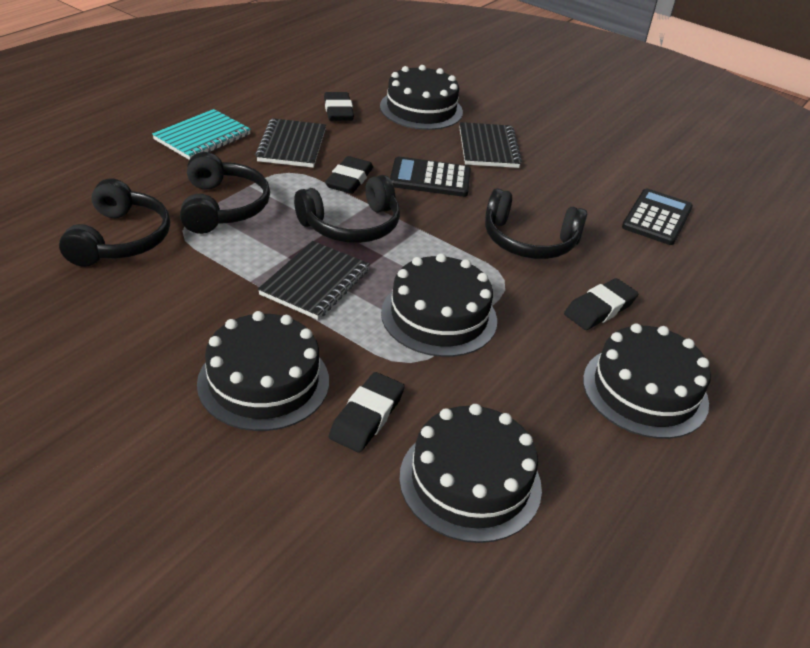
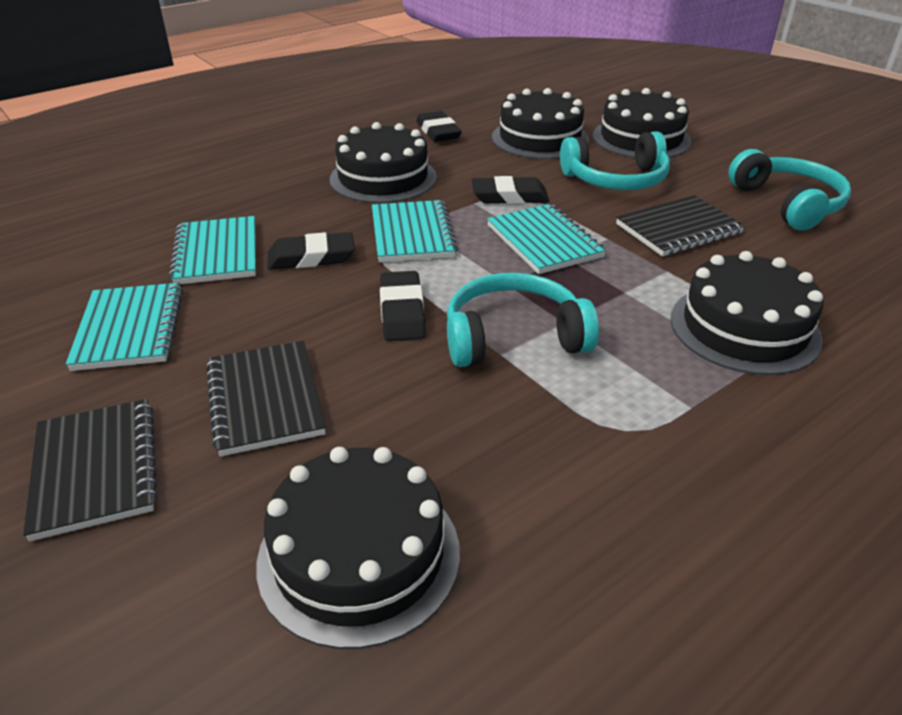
black calculator: 2 -> 0
black headphones: 4 -> 0
turquoise headphones: 0 -> 3
turquoise notebook: 1 -> 4

